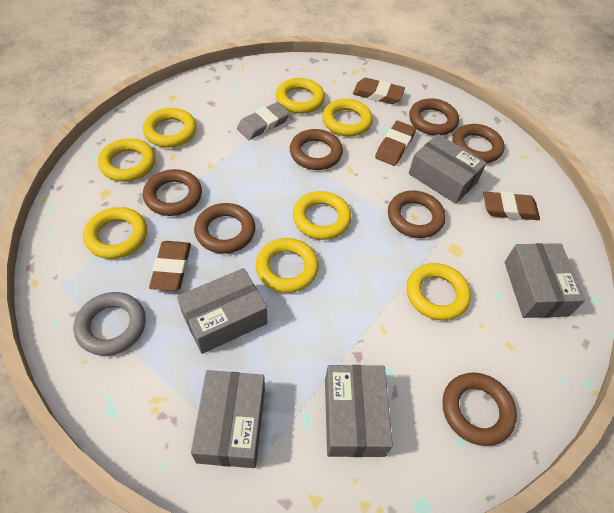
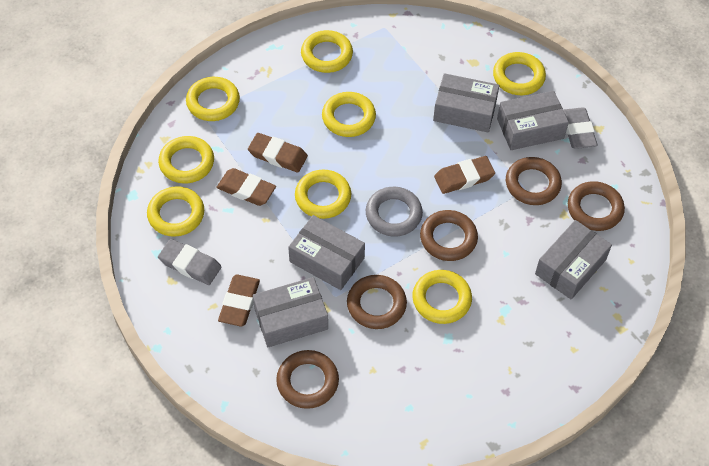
brown ring: 7 -> 5
grey eraser: 1 -> 2

